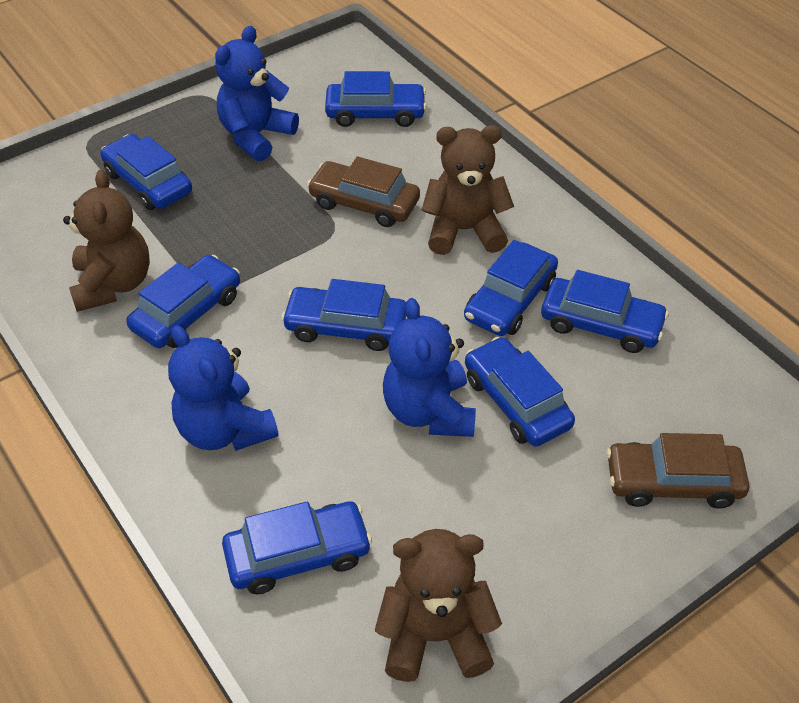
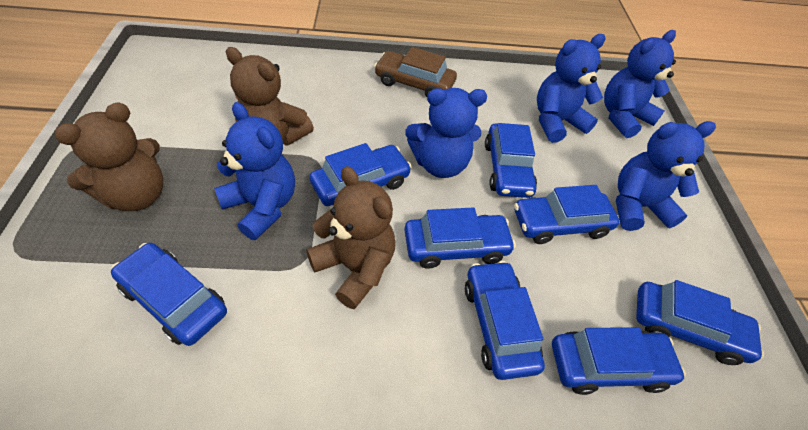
blue teddy bear: 3 -> 5
brown car: 2 -> 1

